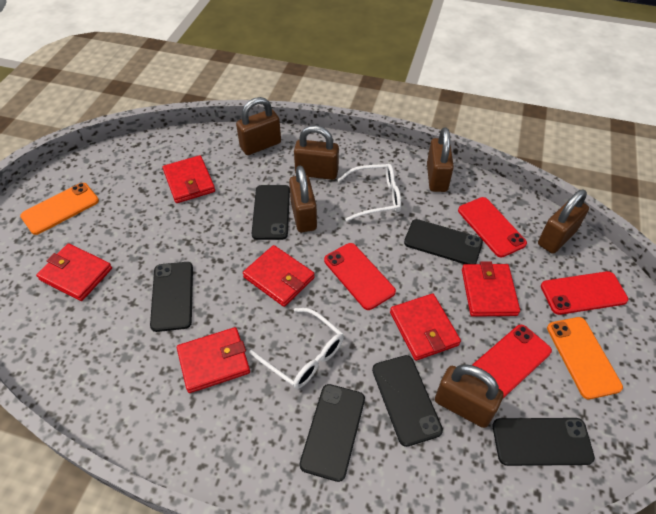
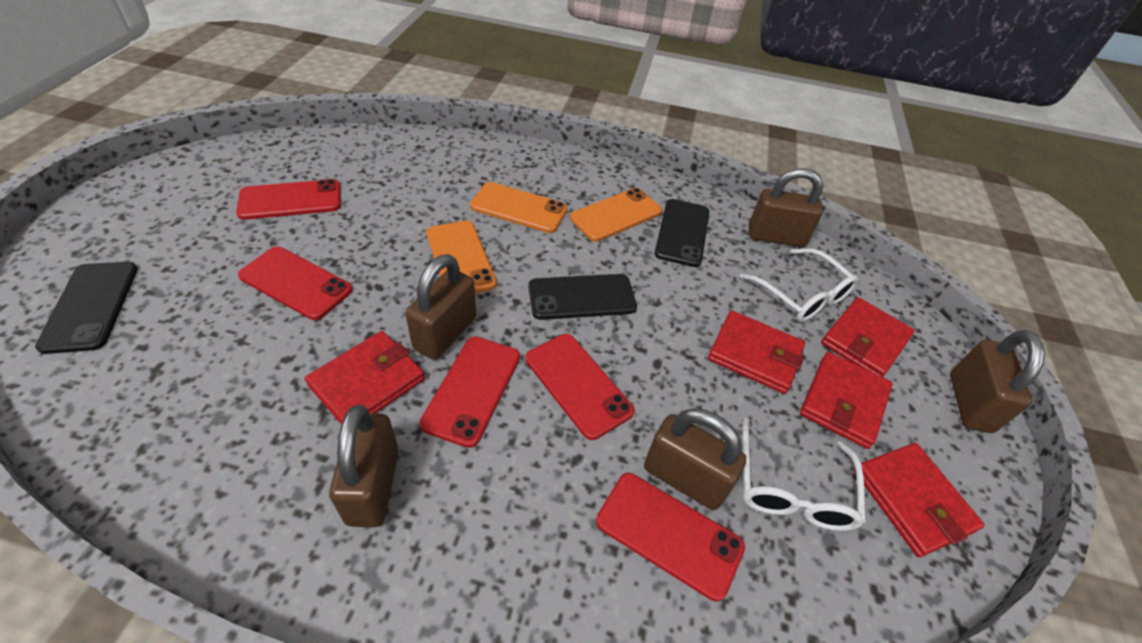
black phone: 6 -> 3
brown padlock: 6 -> 5
orange phone: 2 -> 3
red phone: 4 -> 5
red wallet: 6 -> 5

